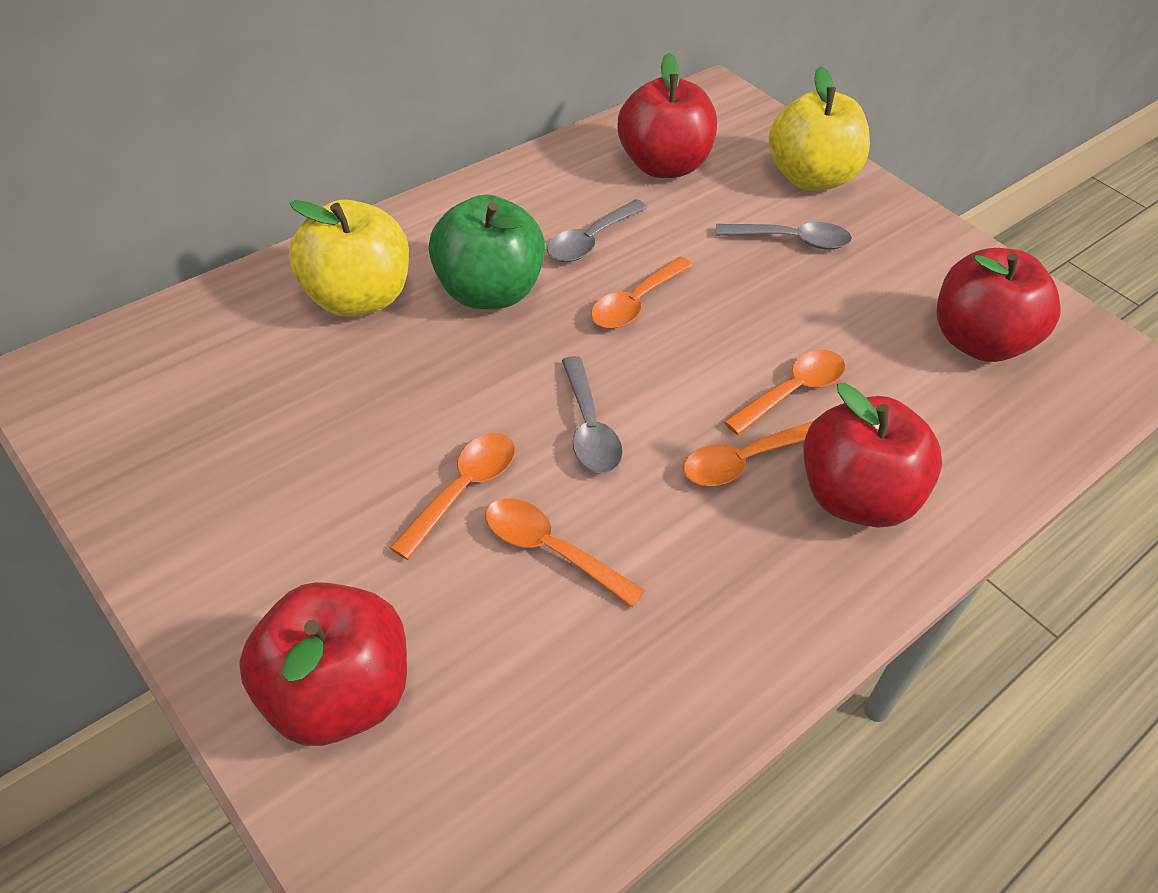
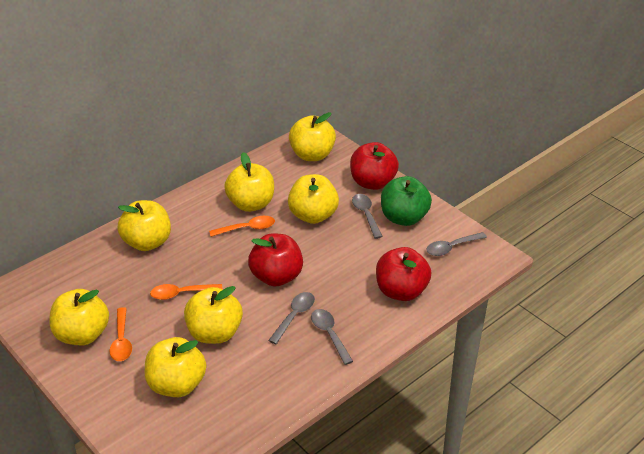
grey spoon: 3 -> 4
orange spoon: 5 -> 3
red apple: 4 -> 3
yellow apple: 2 -> 7

